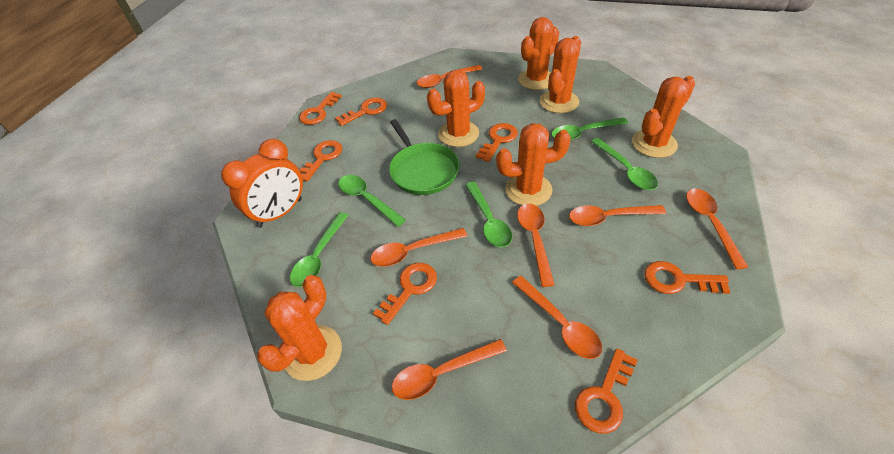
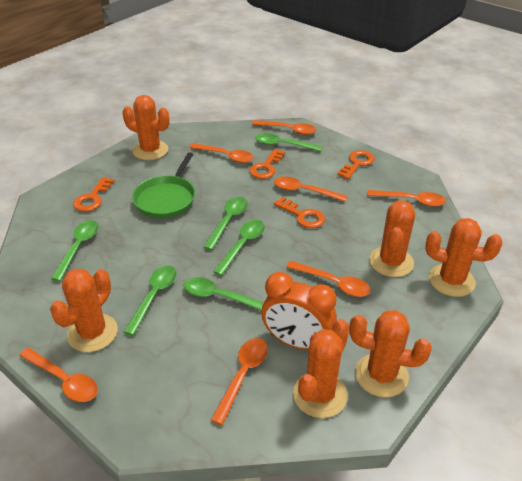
green spoon: 5 -> 6
orange key: 7 -> 4

